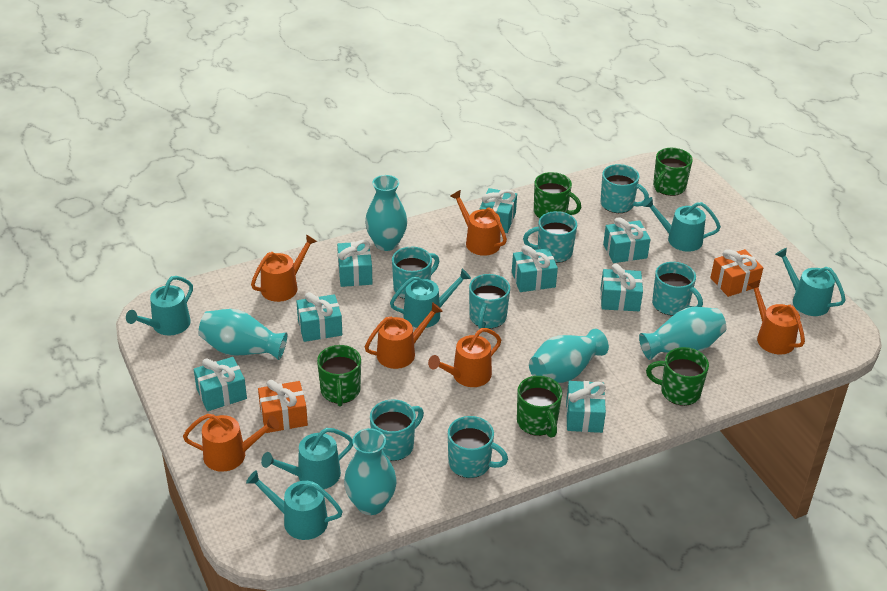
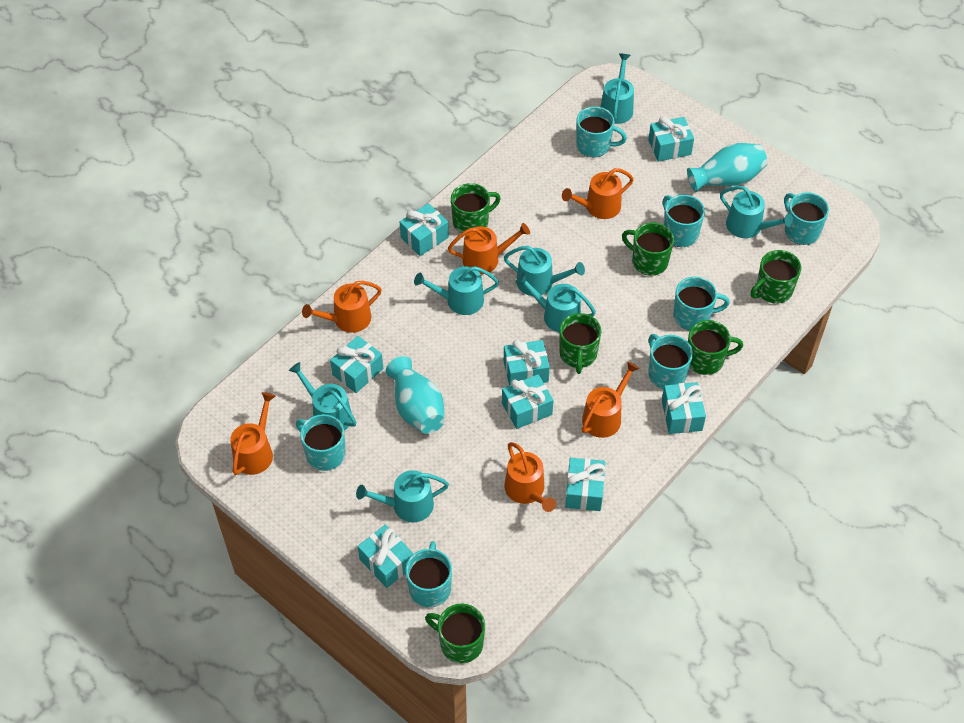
green mug: 5 -> 6
orange gift: 2 -> 0
turquoise vase: 5 -> 2
turquoise watering can: 6 -> 7

